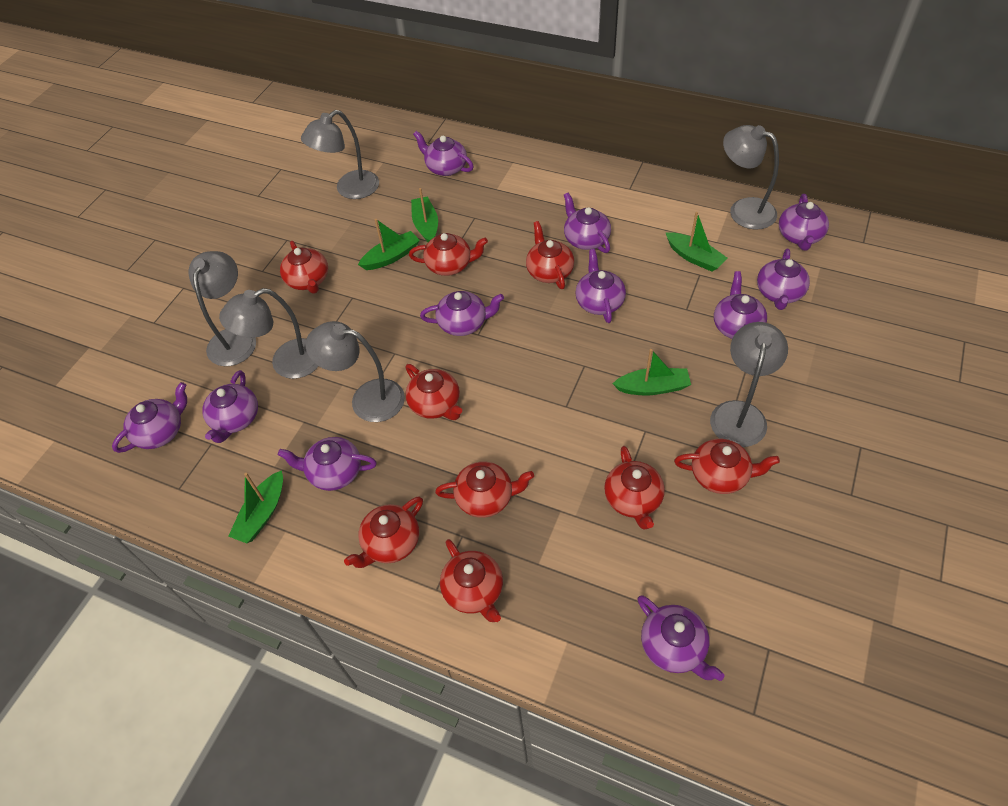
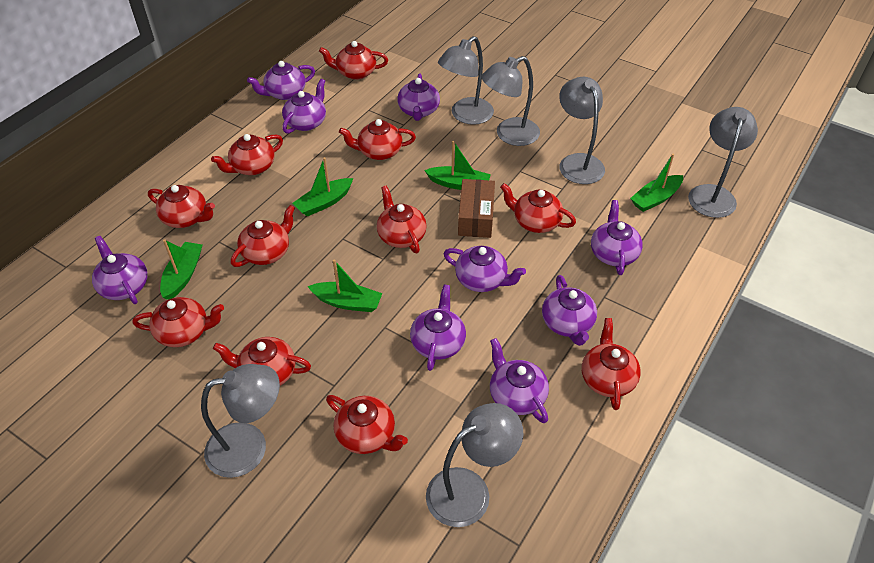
brown box: 0 -> 1
purple teapot: 11 -> 9
red teapot: 9 -> 11

